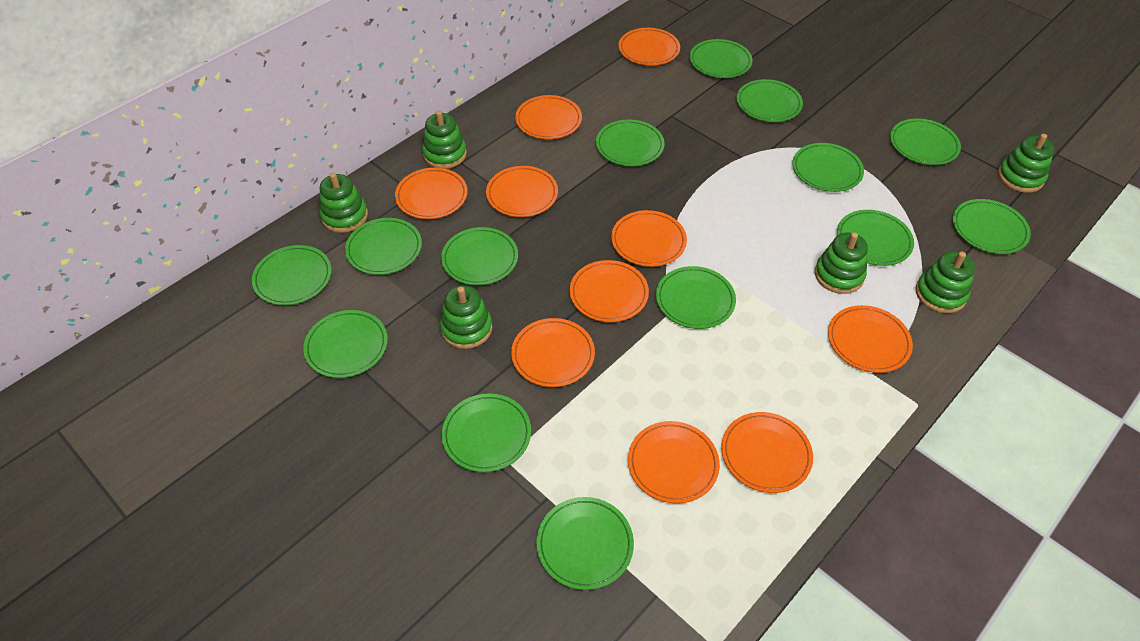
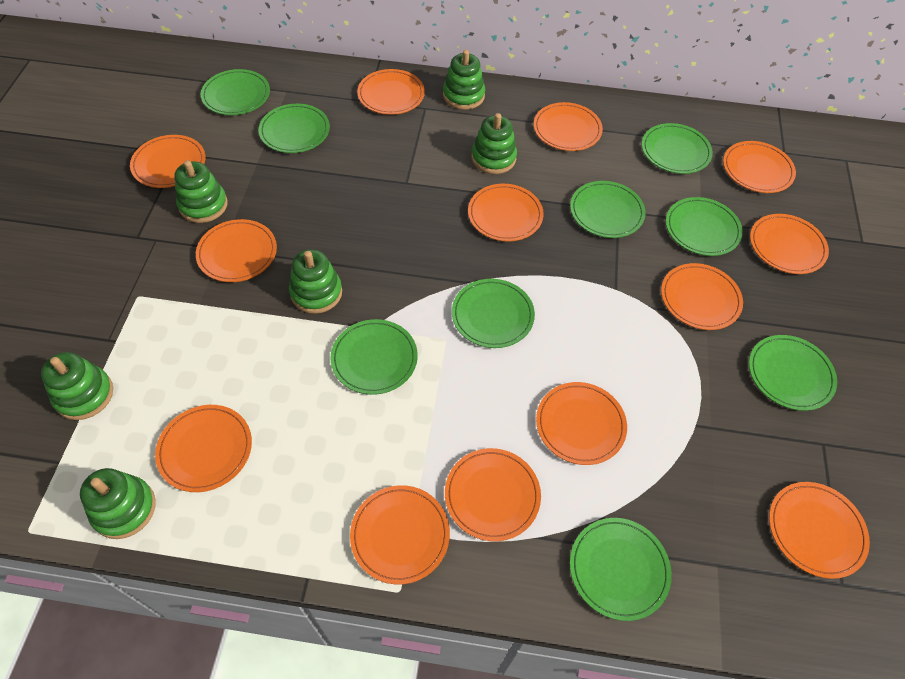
green plate: 14 -> 9
orange plate: 10 -> 13

